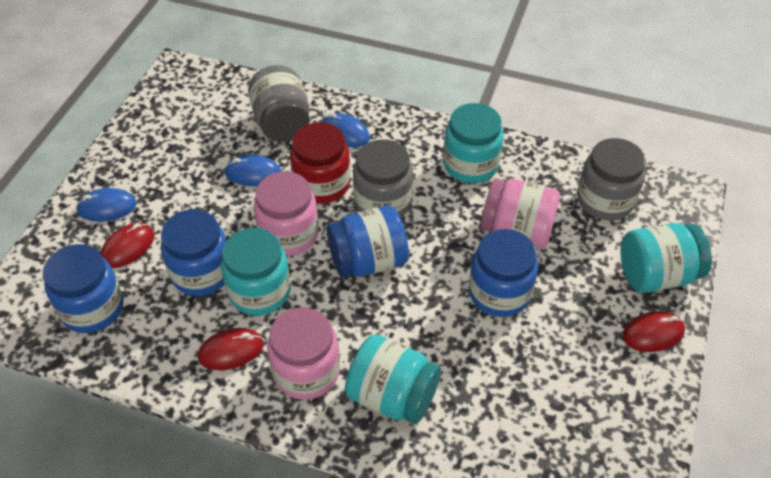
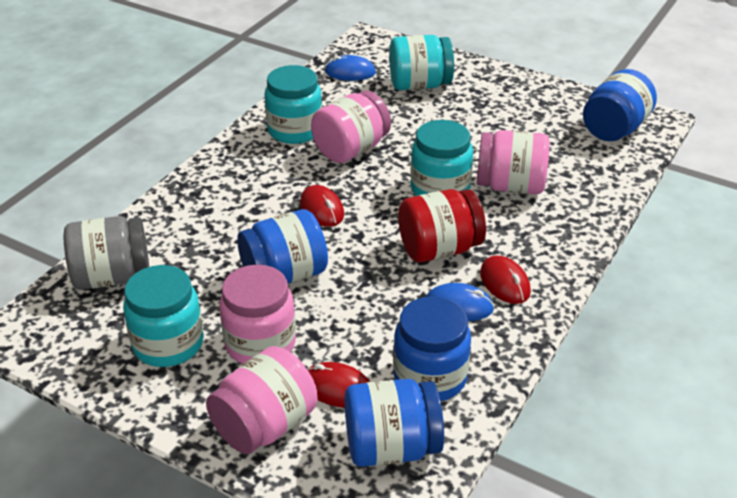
blue mouse: 3 -> 2
grey jar: 3 -> 1
pink jar: 3 -> 4

